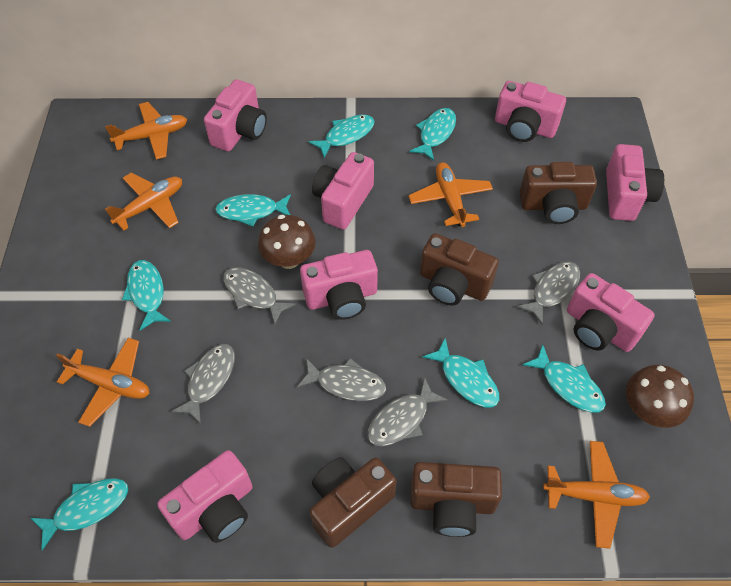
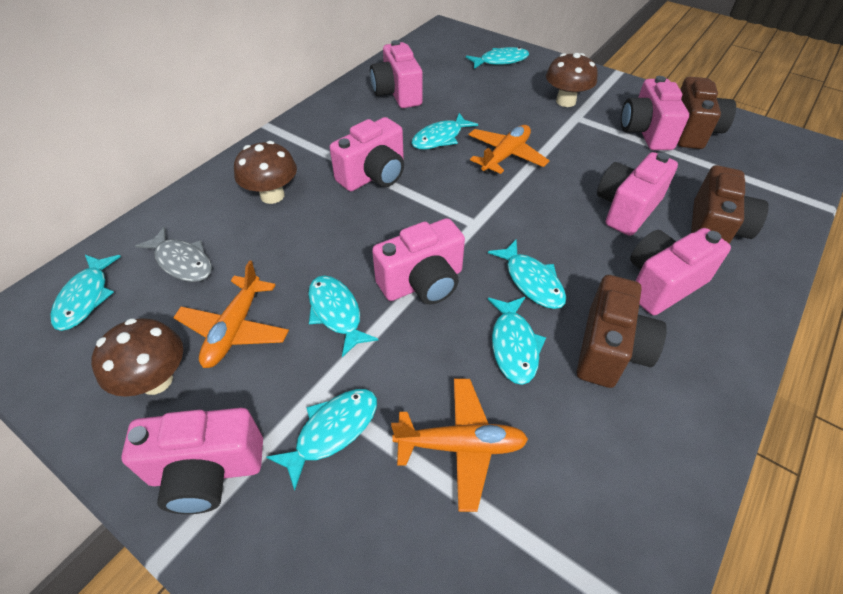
brown camera: 4 -> 3
brown mushroom: 2 -> 3
grey fish: 5 -> 1
orange plane: 5 -> 3

